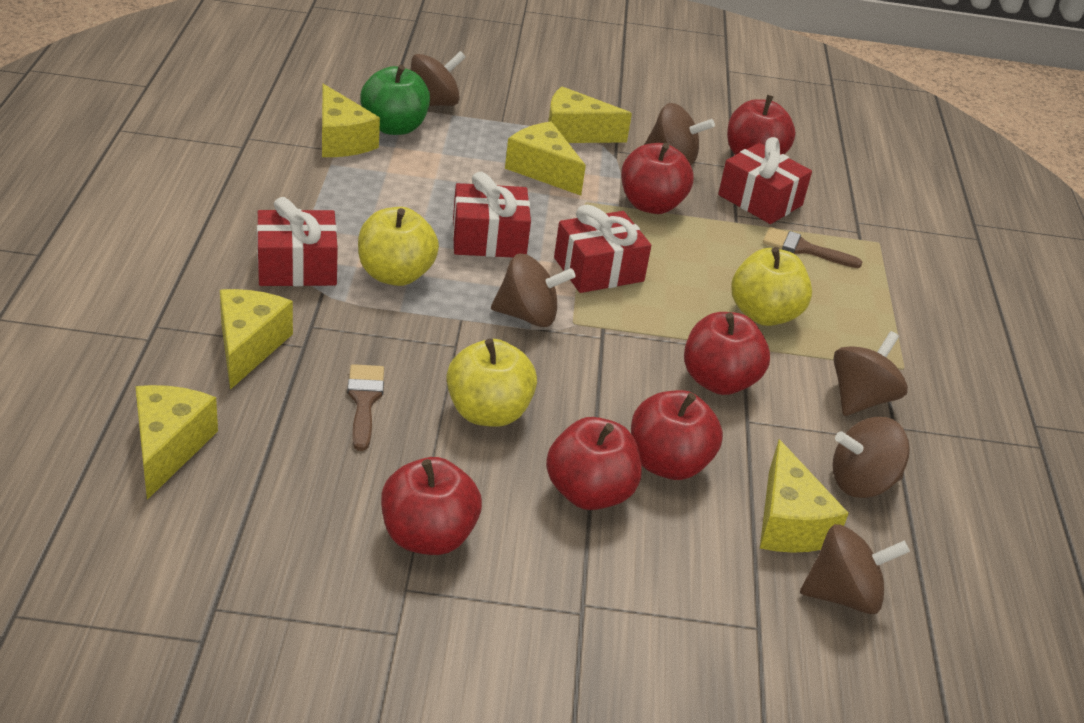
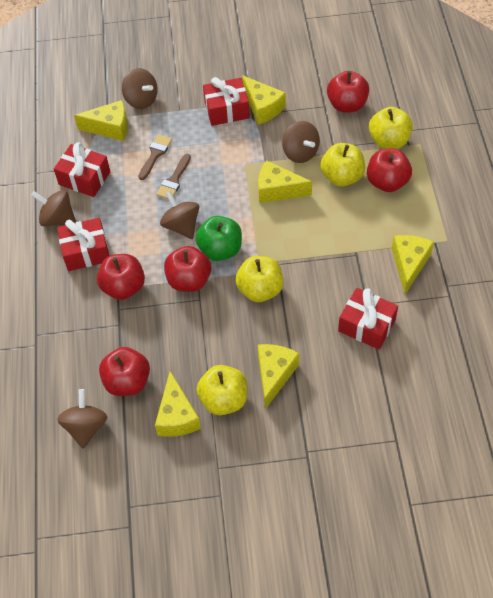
brown spinning top: 6 -> 5
red apple: 6 -> 5
yellow apple: 3 -> 4

